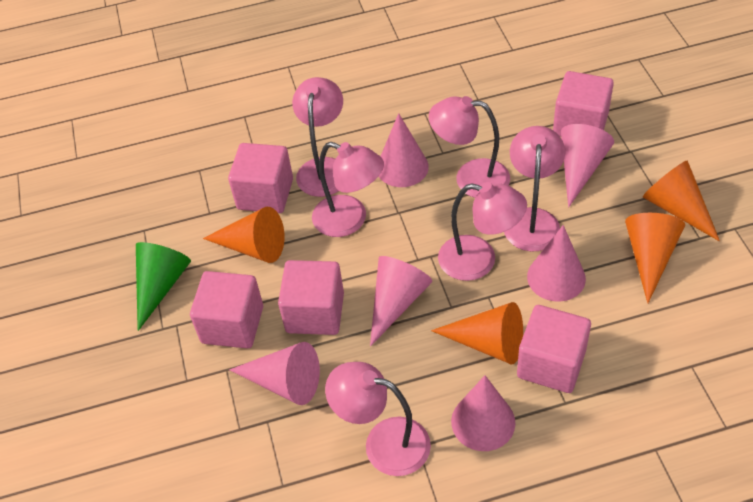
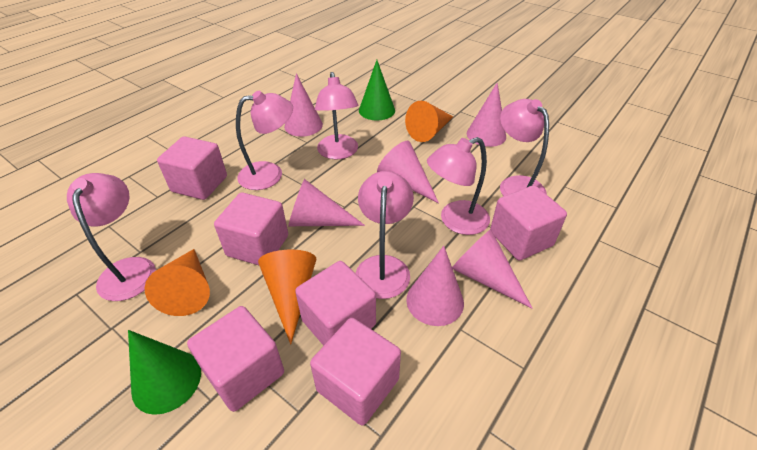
green cone: 1 -> 2
orange cone: 4 -> 3
pink cube: 5 -> 6

